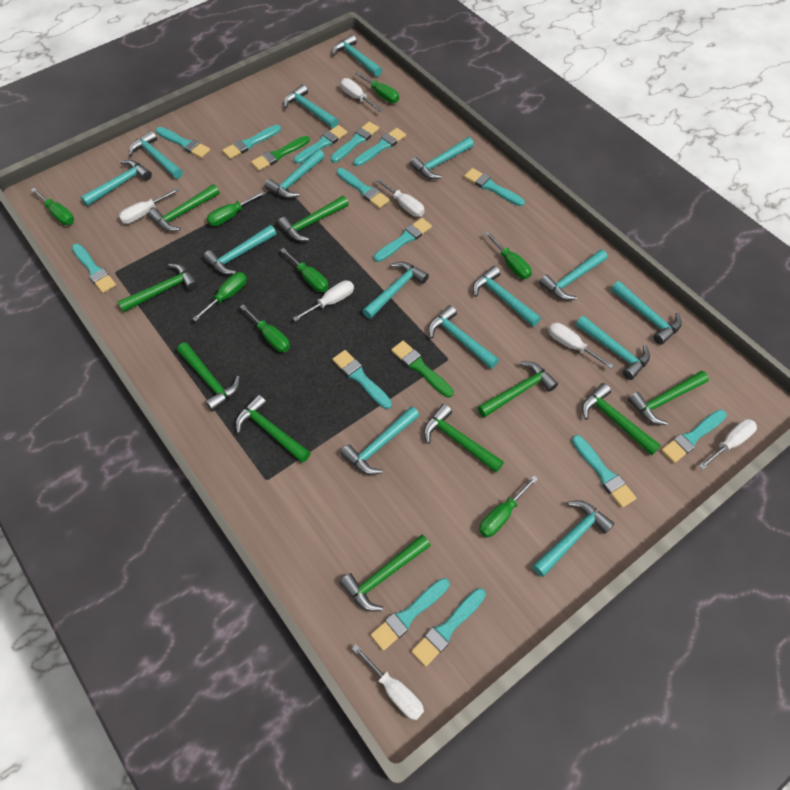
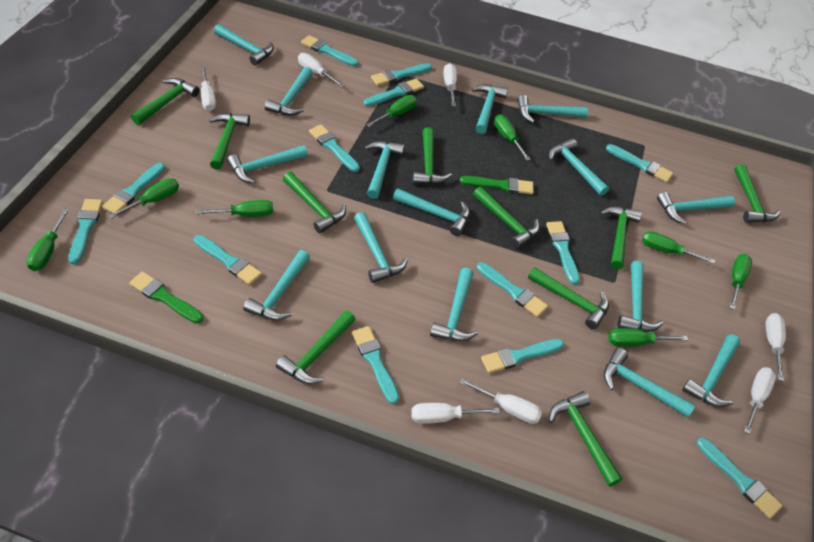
turquoise brush: 14 -> 13

